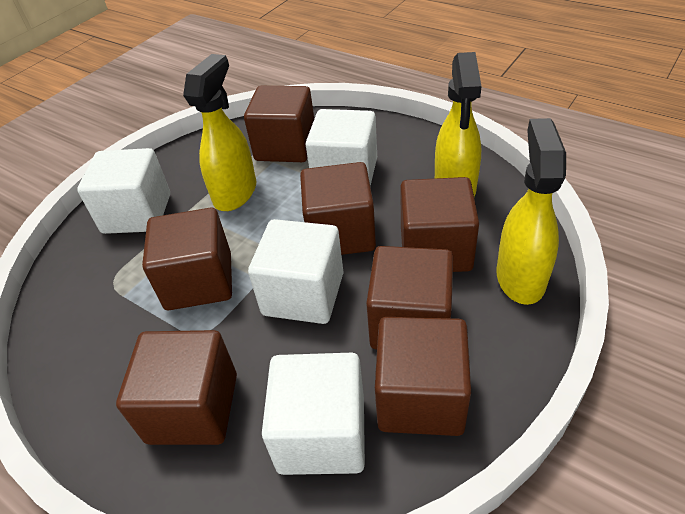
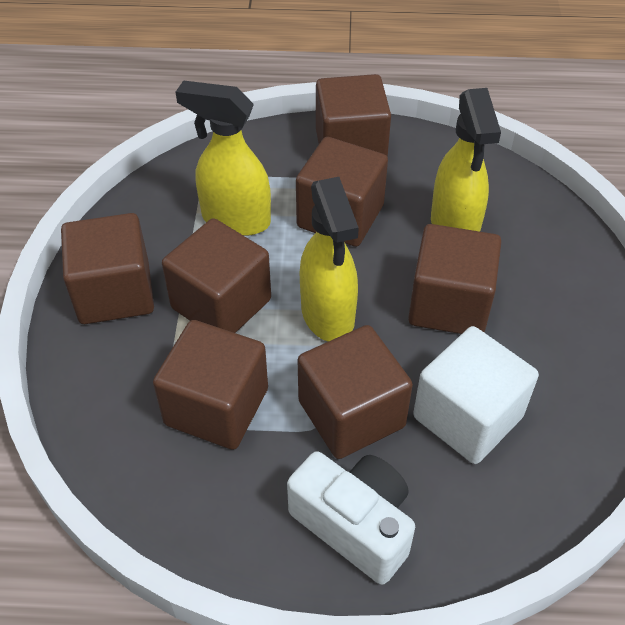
white camera: 0 -> 1
white cube: 4 -> 1

